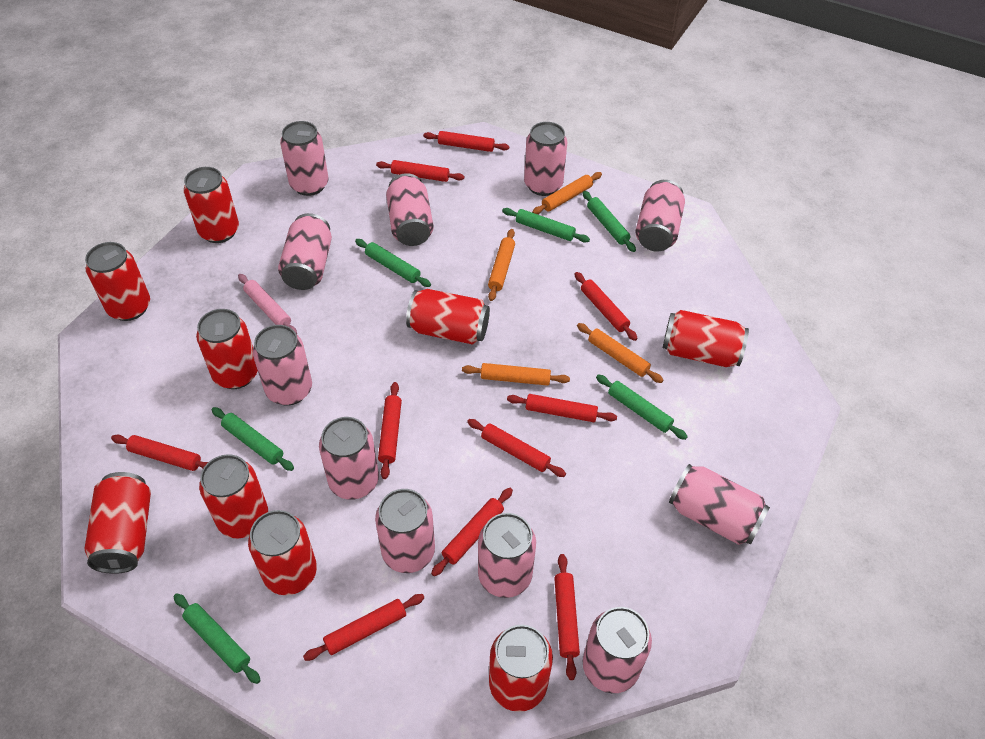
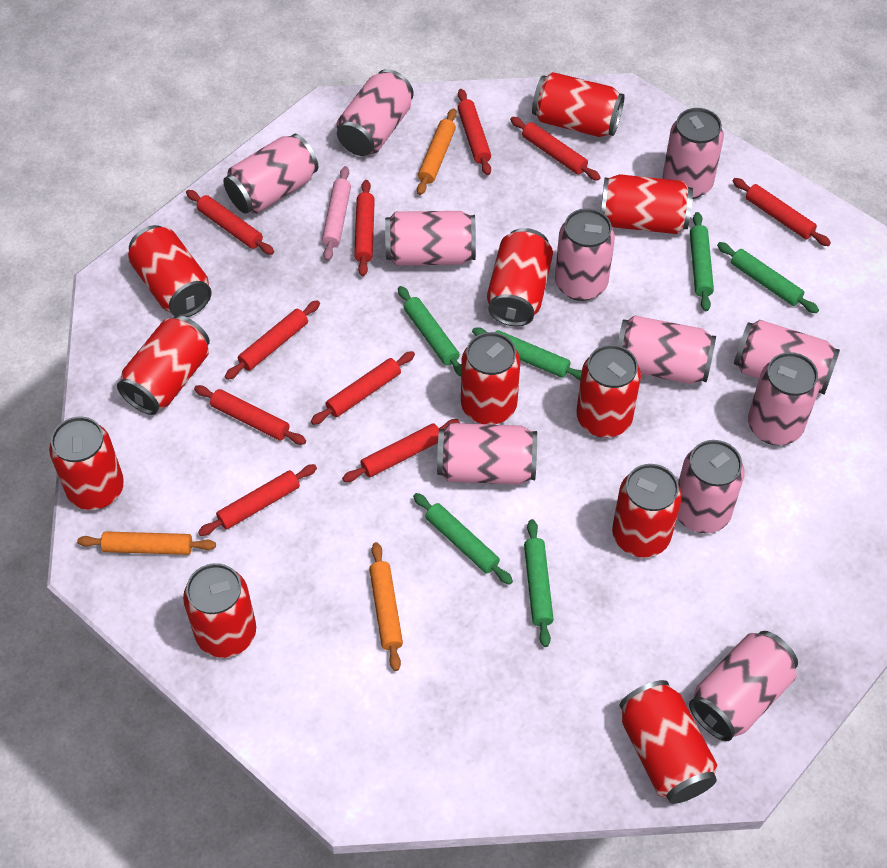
orange rolling pin: 4 -> 3
red can: 9 -> 11

